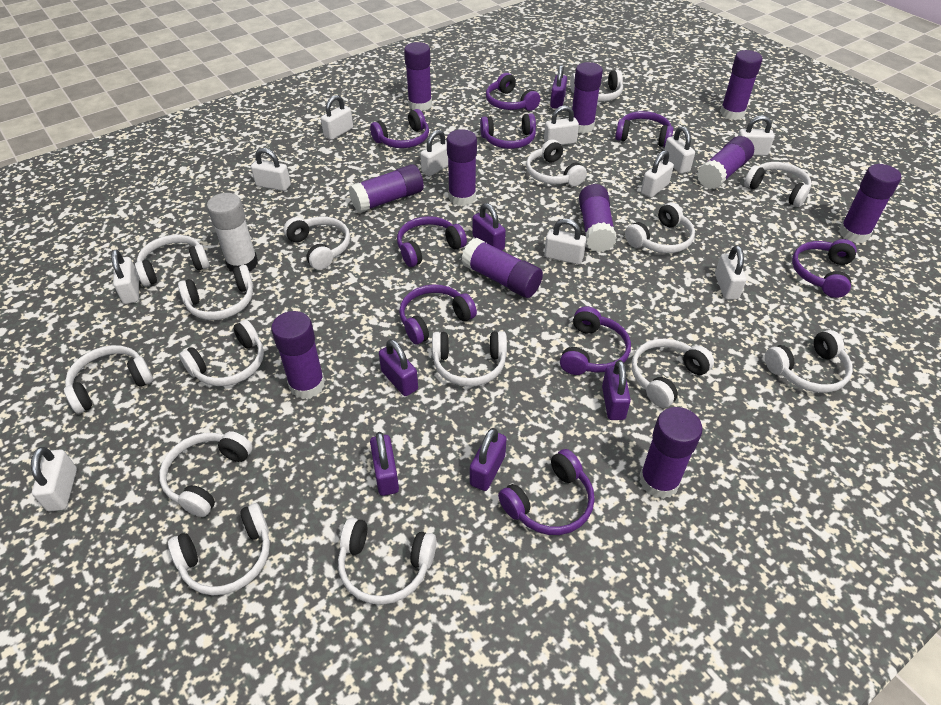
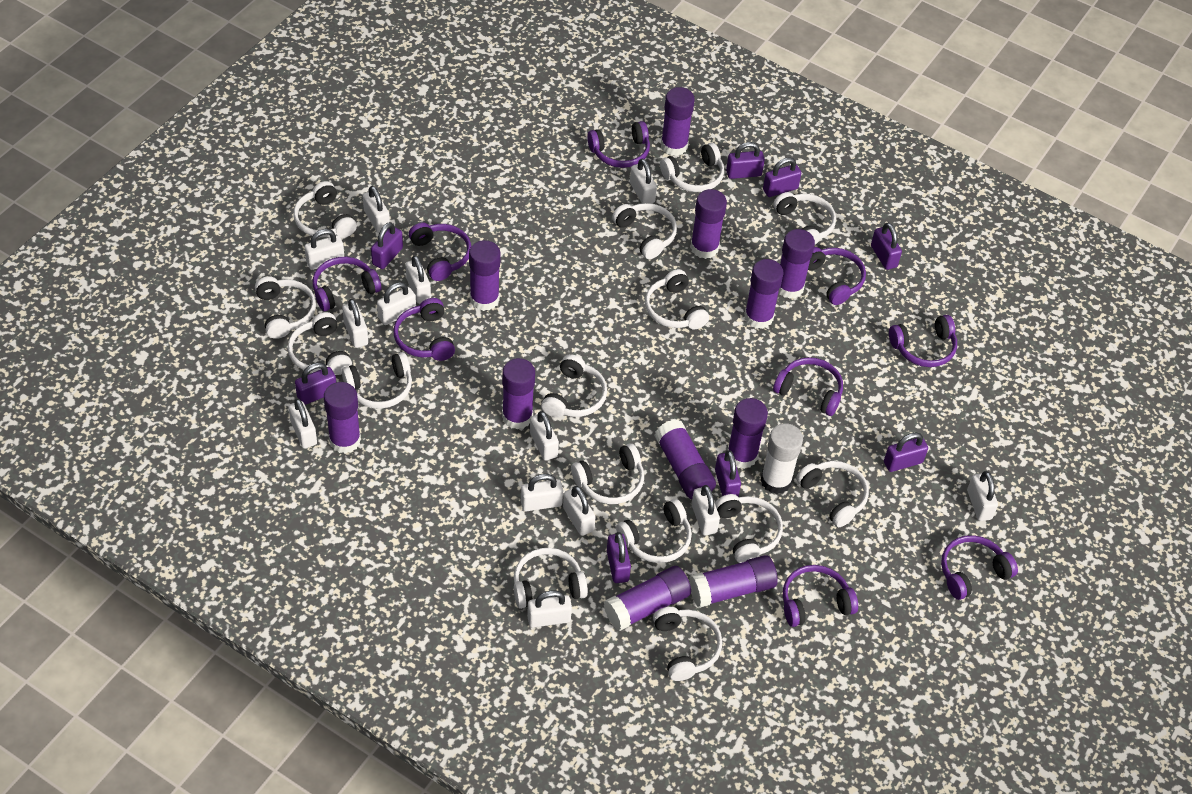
purple padlock: 6 -> 8
white padlock: 11 -> 13

